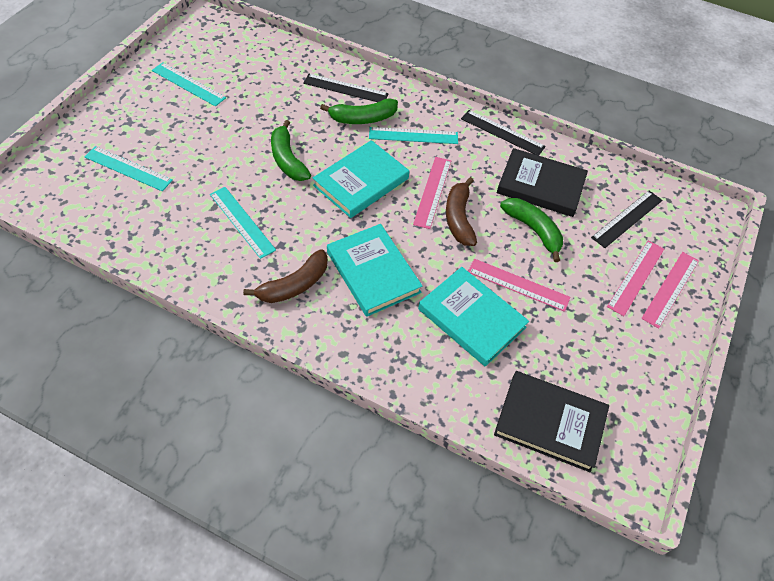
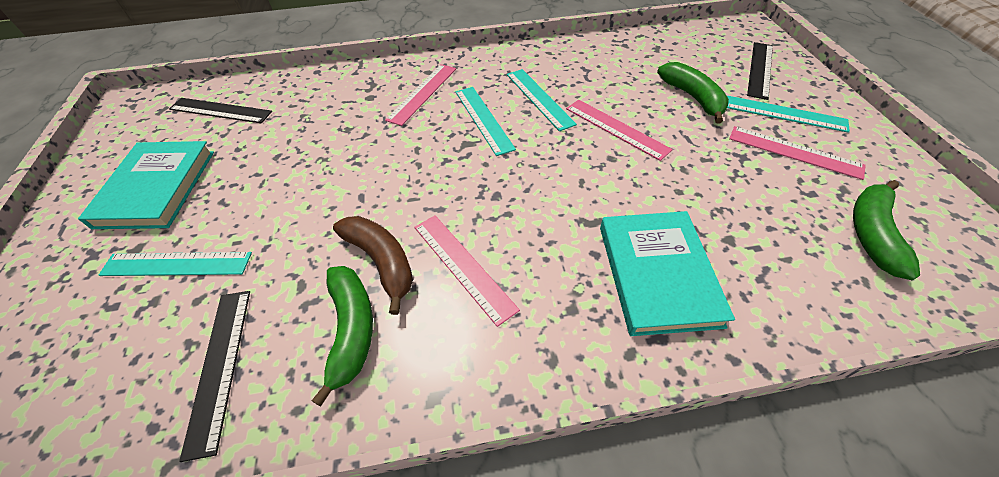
black book: 2 -> 0
brown banana: 2 -> 1
turquoise book: 3 -> 2

